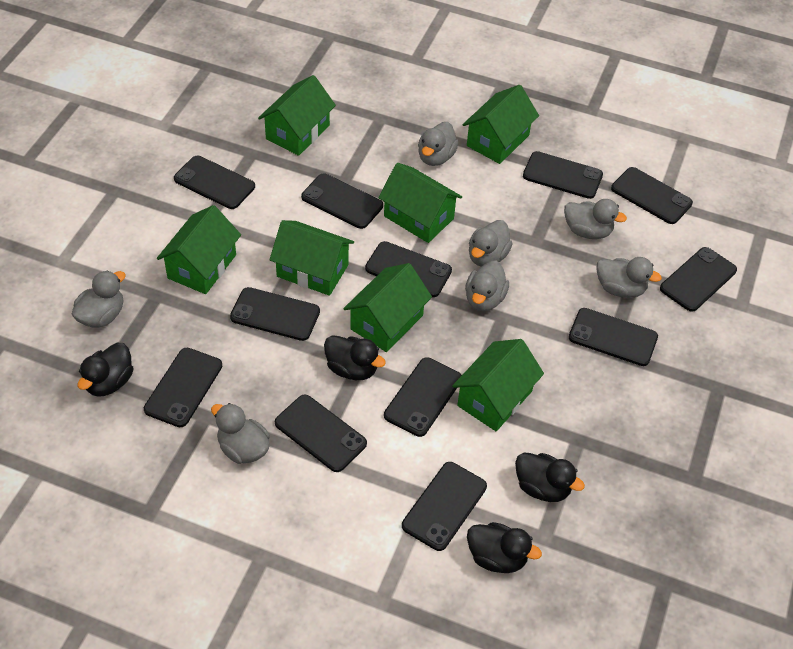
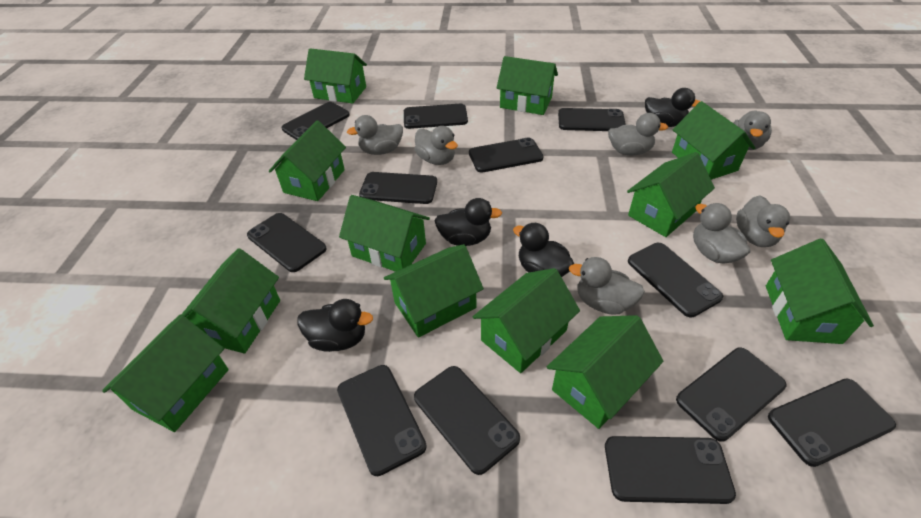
green house: 7 -> 12

